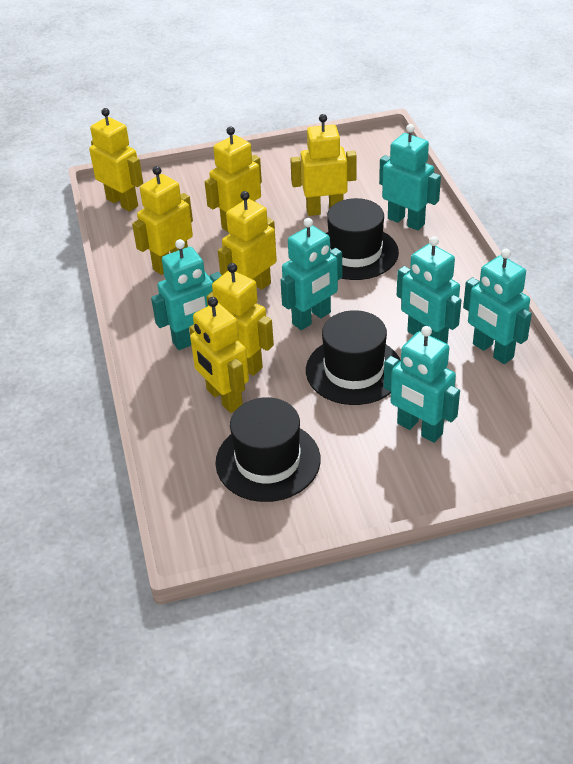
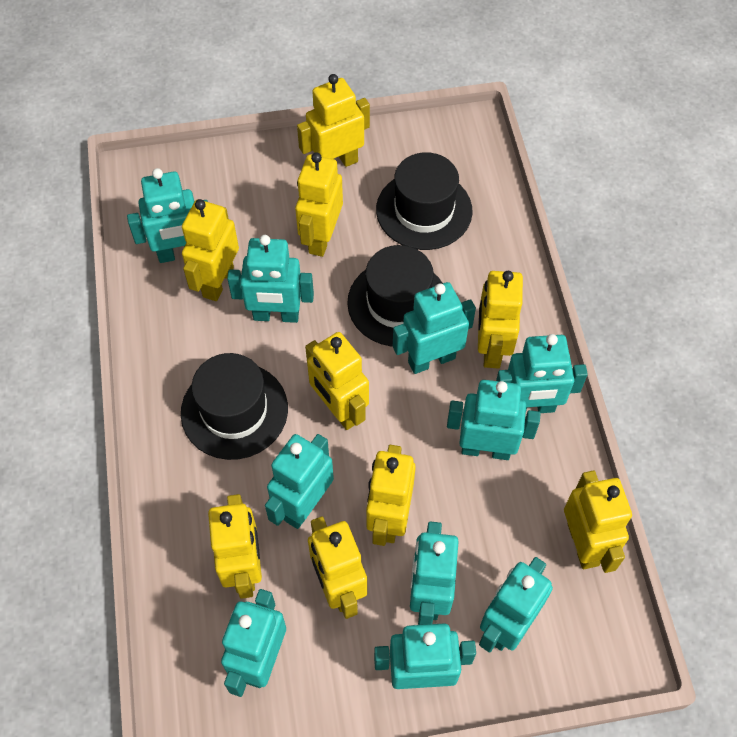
turquoise robot: 6 -> 10
yellow robot: 7 -> 9

